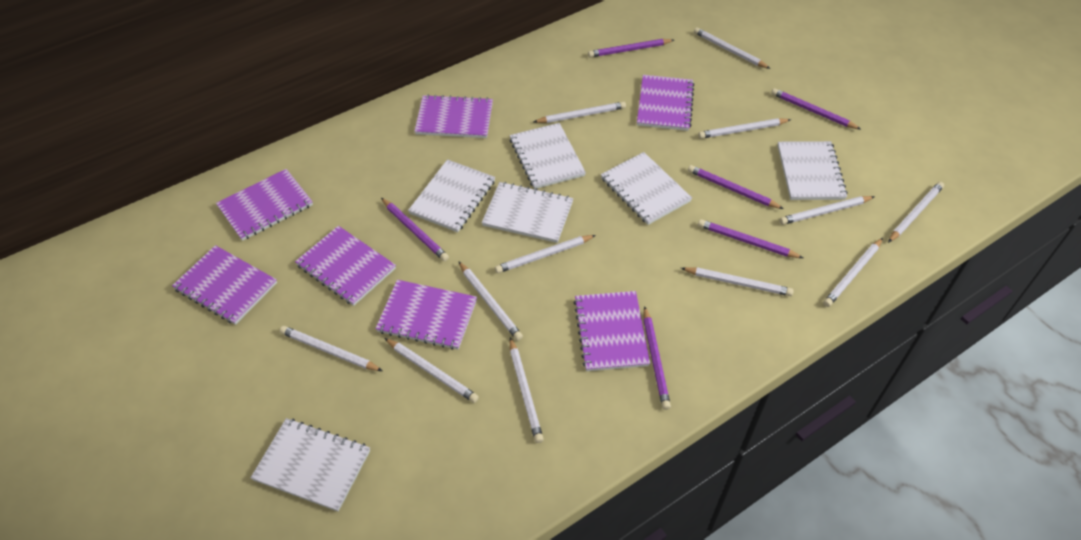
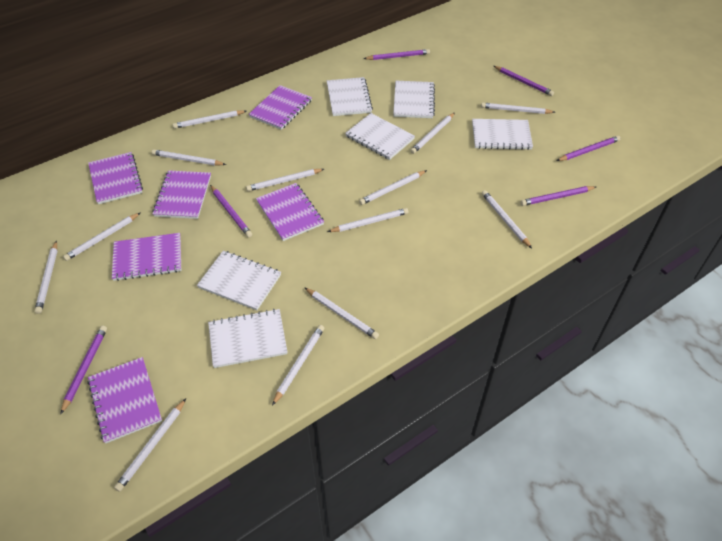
purple notebook: 7 -> 6
white pencil: 12 -> 13

